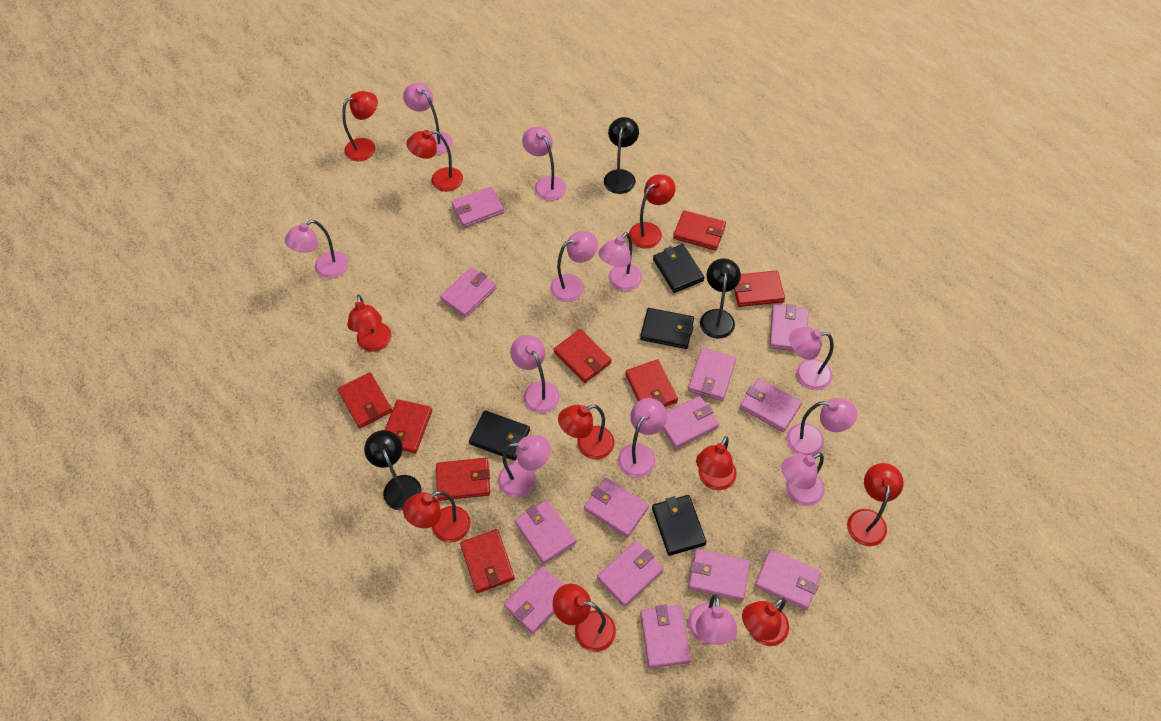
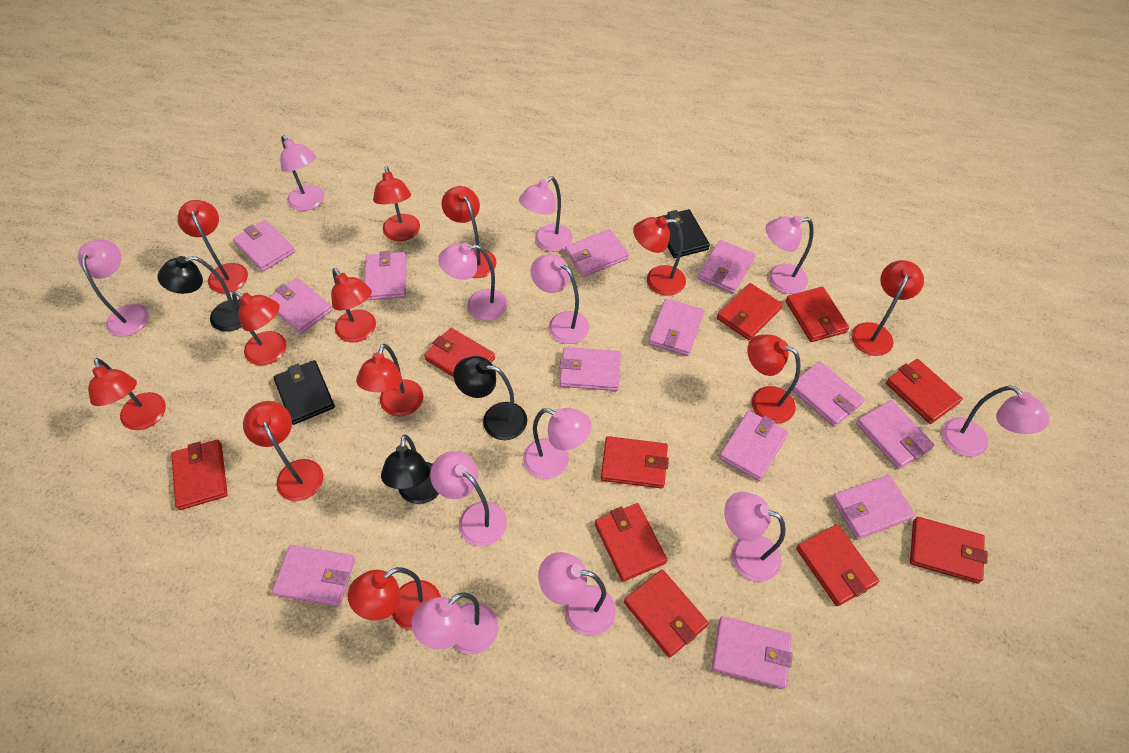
black wallet: 4 -> 2
red lamp: 10 -> 12
red wallet: 8 -> 10

